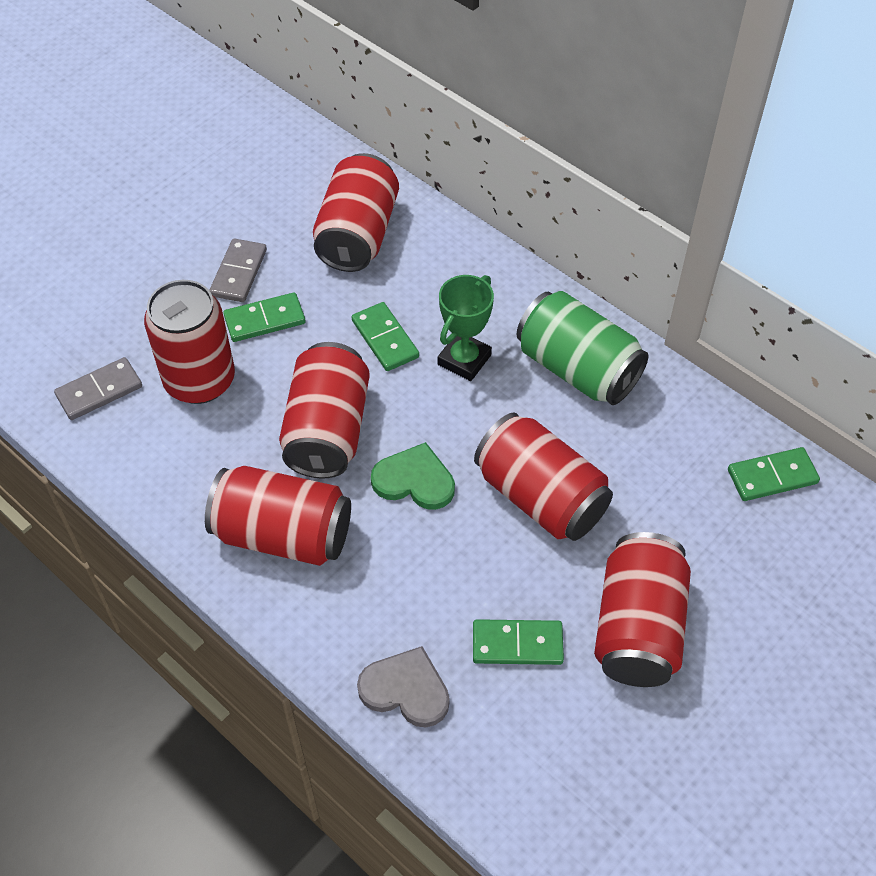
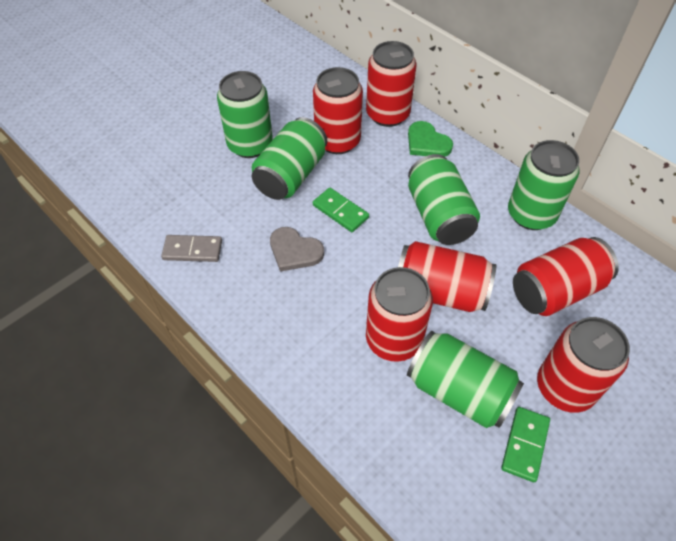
green can: 1 -> 5
green domino: 4 -> 2
green trophy: 1 -> 0
grey domino: 2 -> 1

